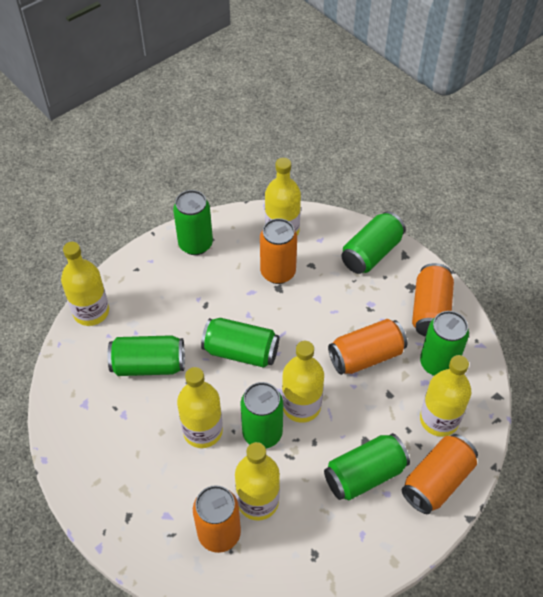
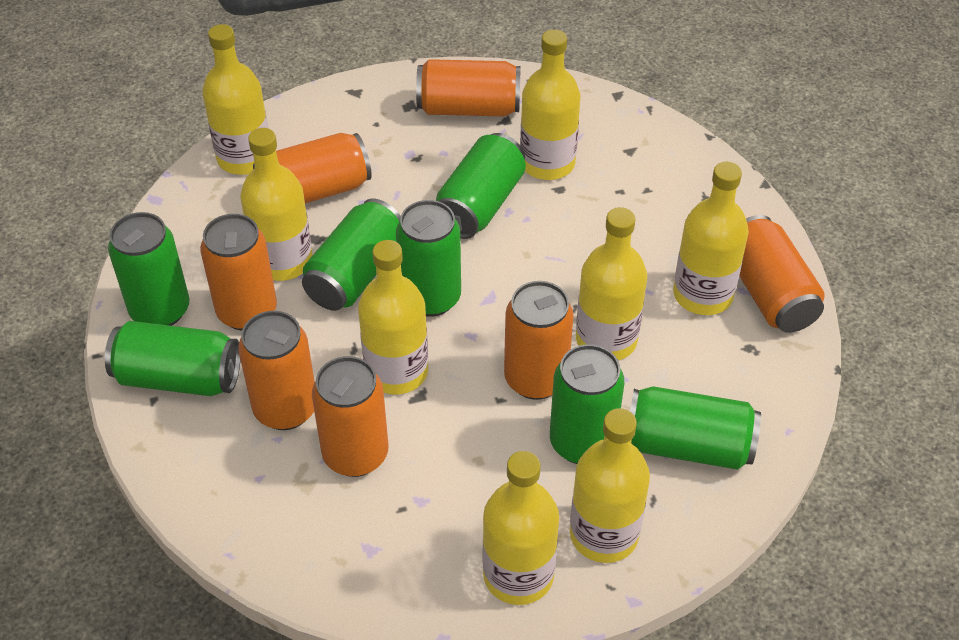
orange can: 5 -> 7
yellow bottle: 6 -> 8

